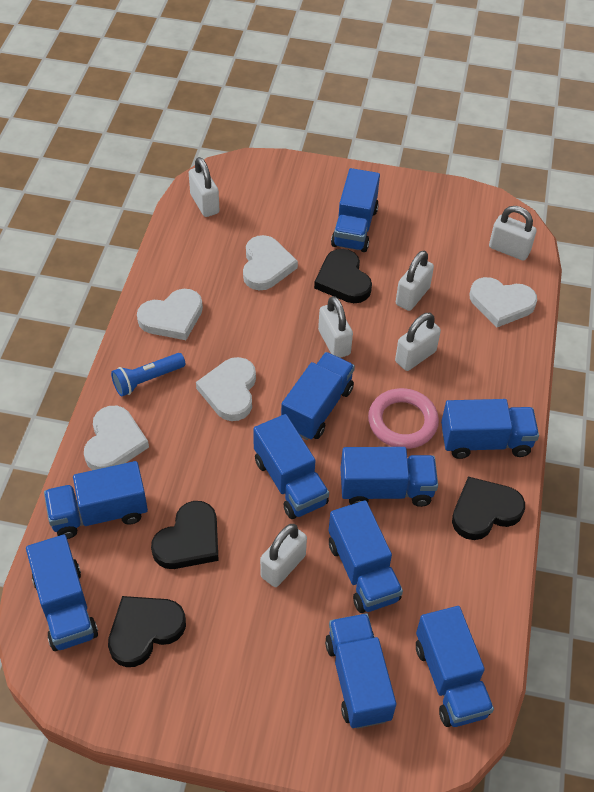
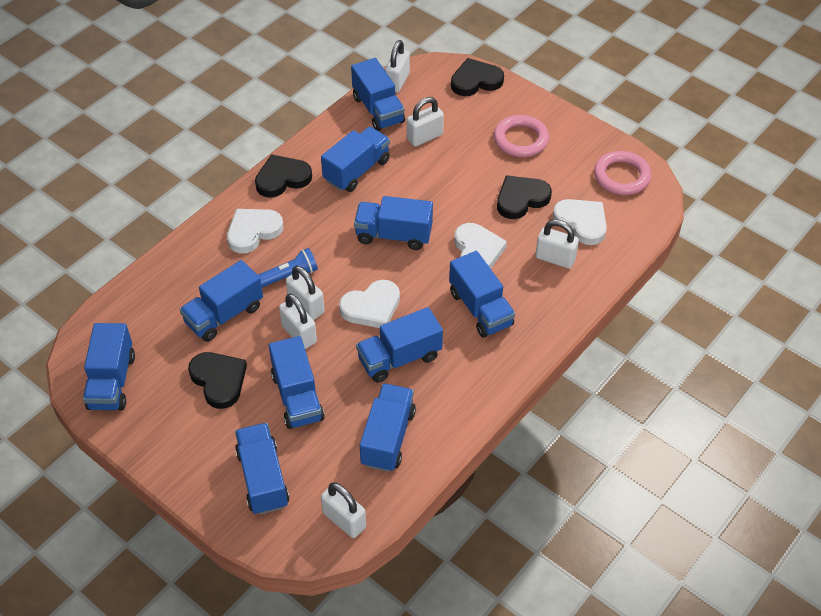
pink ring: 1 -> 2
white heart: 5 -> 4

